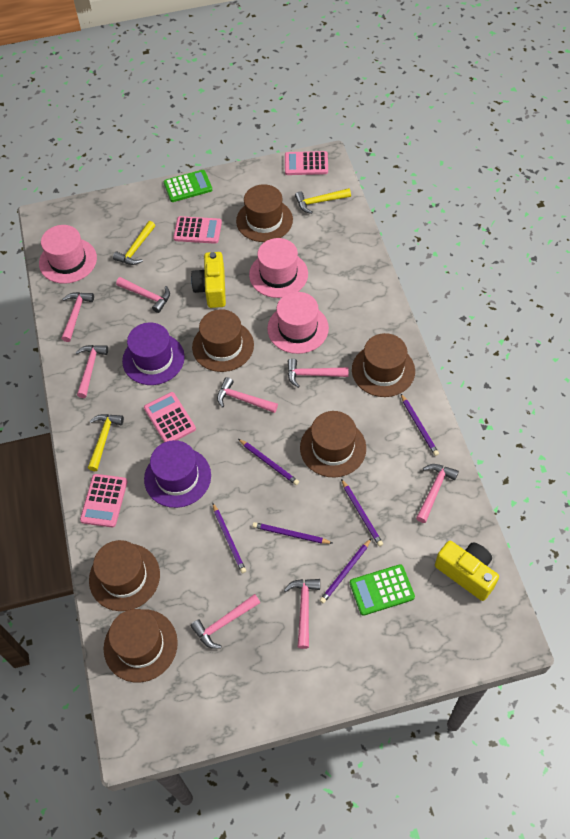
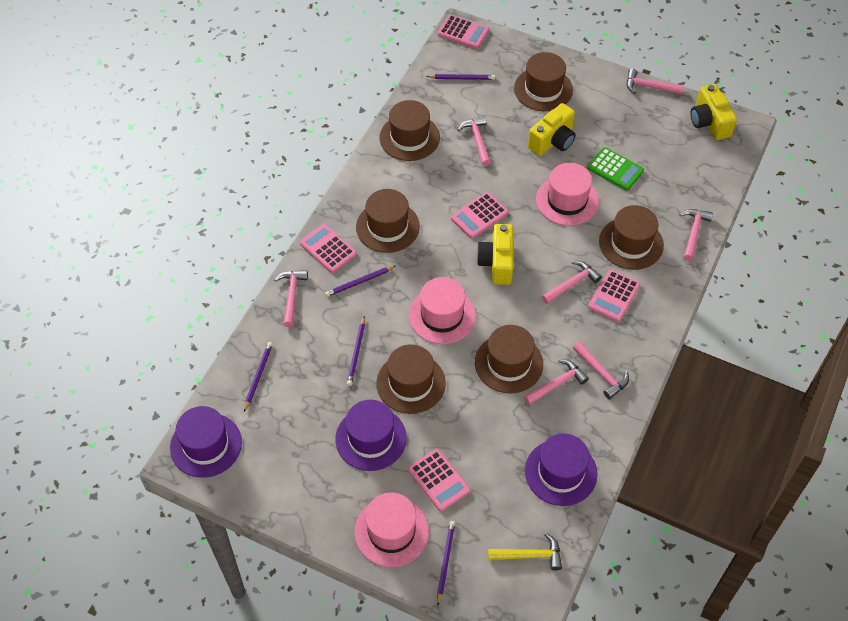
green calculator: 2 -> 1
pink calculator: 4 -> 5
pink hammer: 8 -> 7
purple hat: 2 -> 3
purple pencil: 6 -> 5
yellow camera: 2 -> 3
yellow hammer: 3 -> 1

